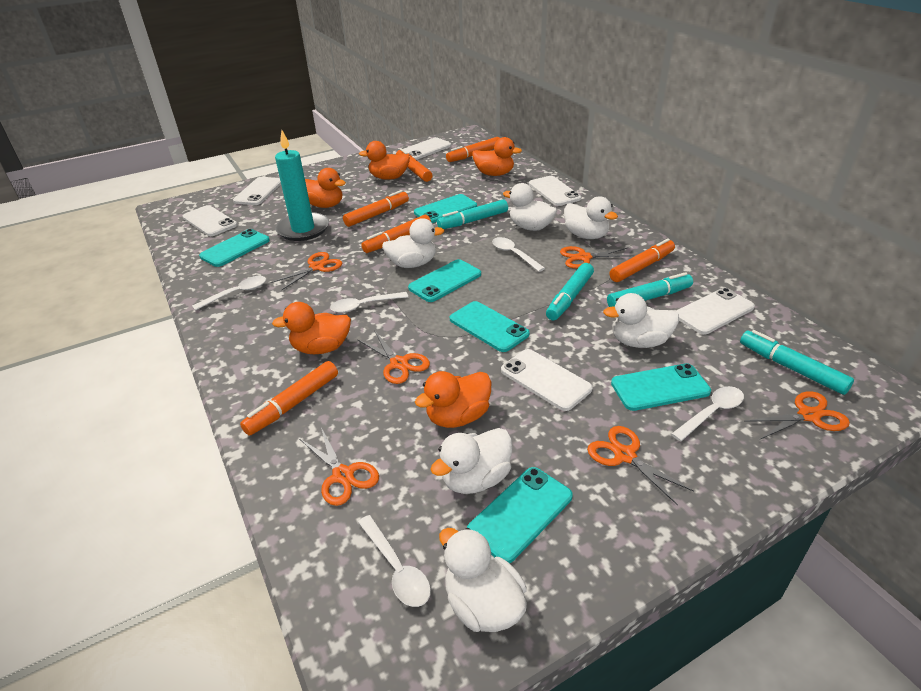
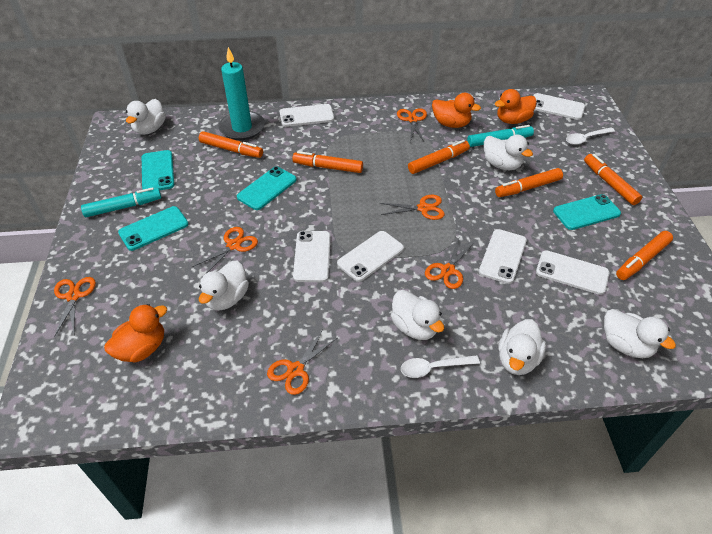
orange duck: 5 -> 3
turquoise marker: 4 -> 2
turquoise phone: 6 -> 4
white spoon: 5 -> 2

